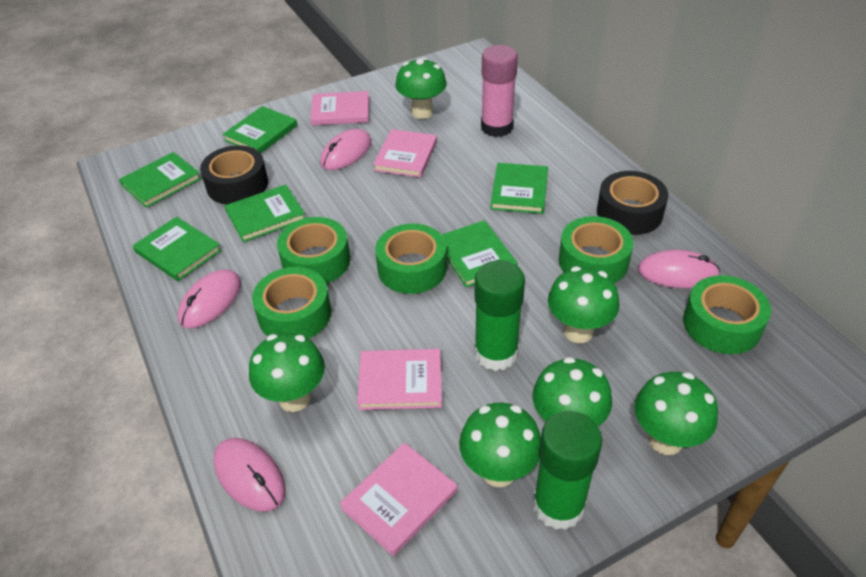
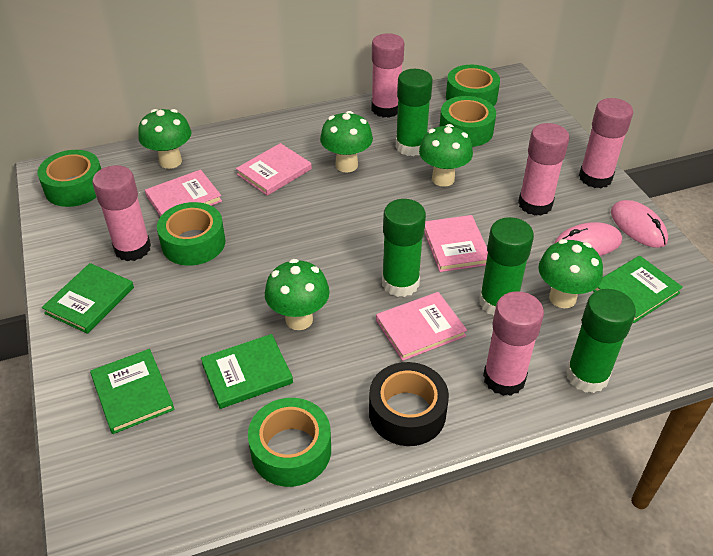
black tape: 2 -> 1
green book: 6 -> 4
green glue stick: 2 -> 4
green mushroom: 6 -> 5
pink glue stick: 1 -> 5
pink mouse: 4 -> 2

